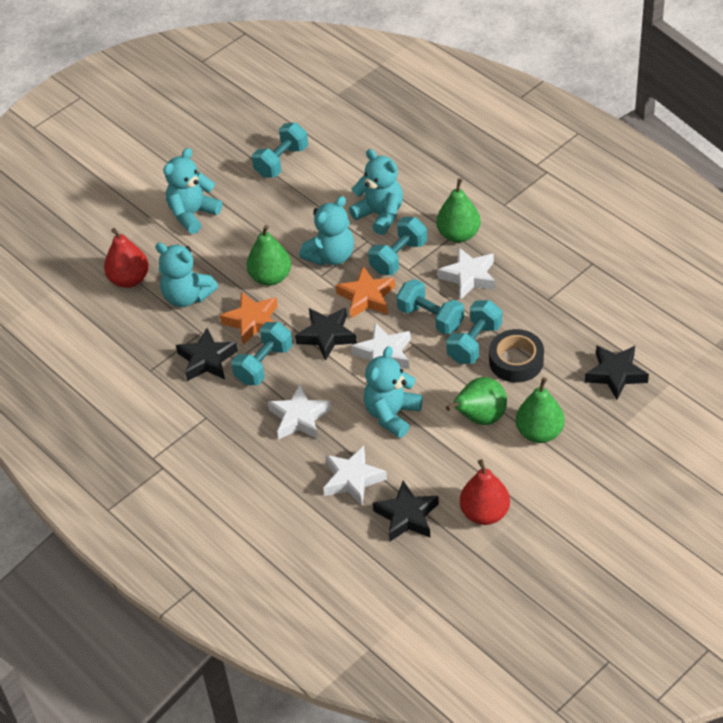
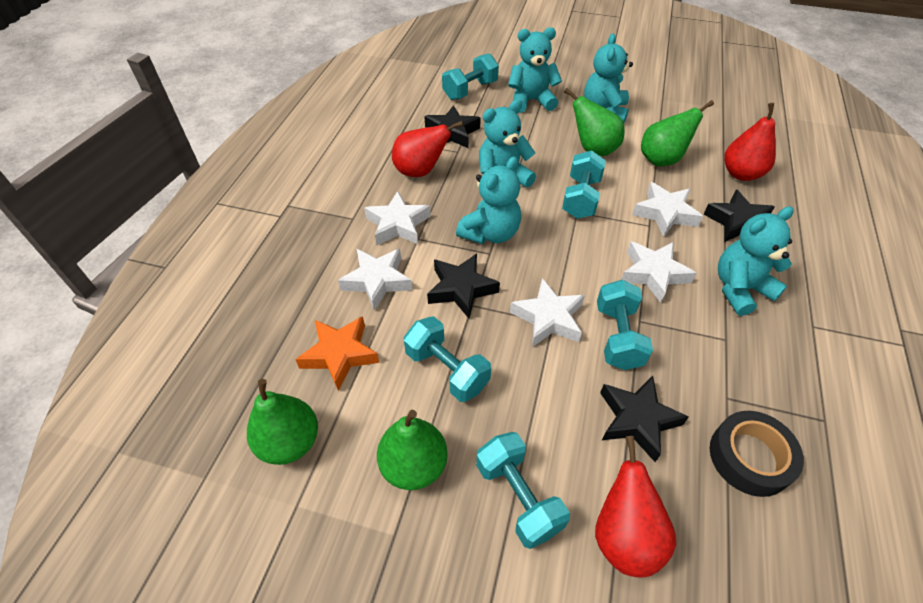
orange star: 2 -> 1
red pear: 2 -> 3
white star: 4 -> 5

